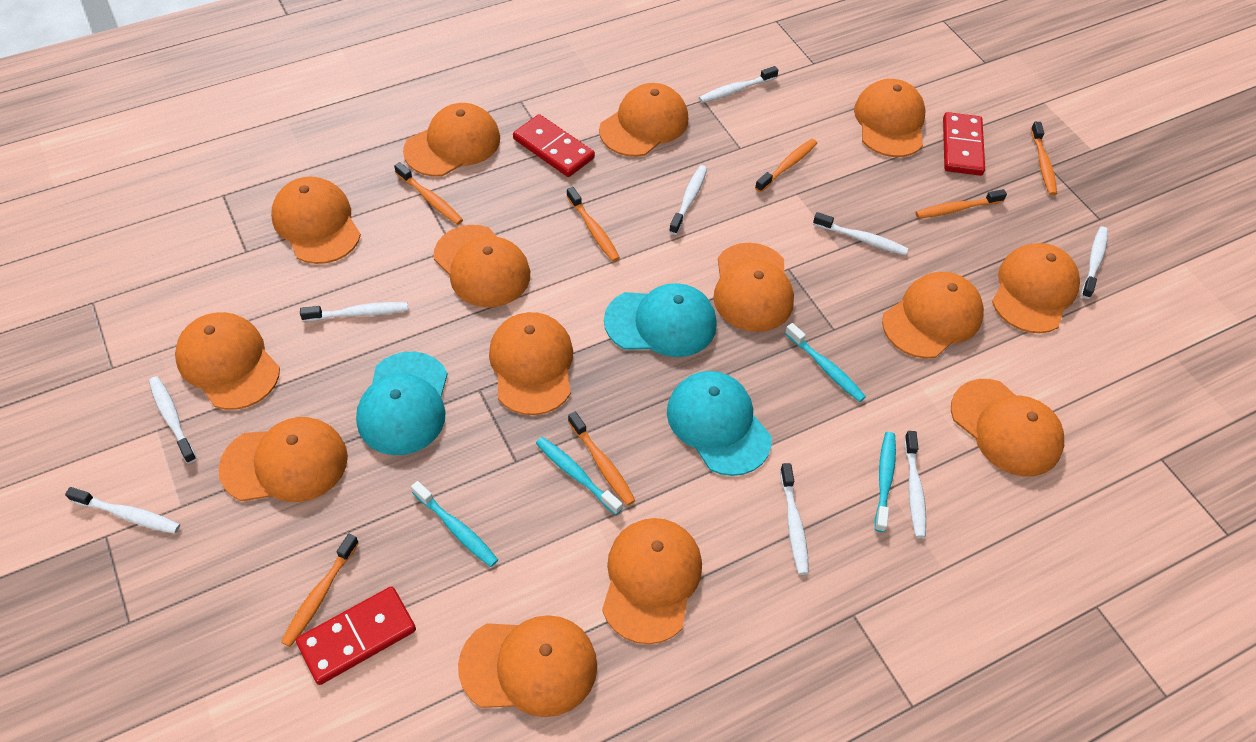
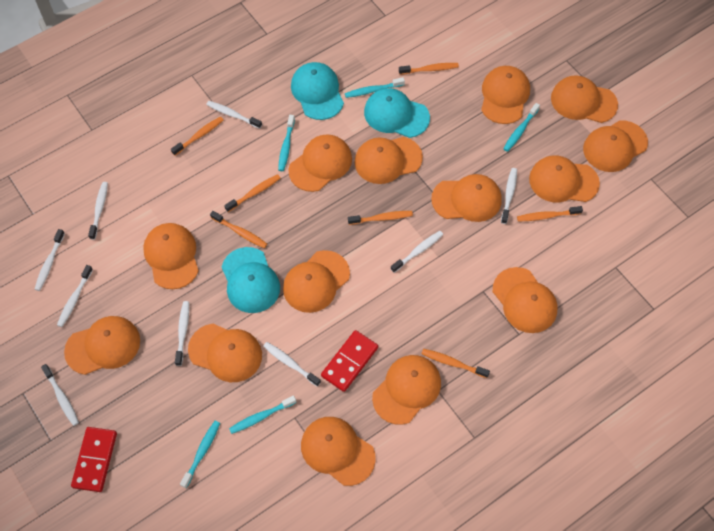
red domino: 3 -> 2
turquoise toothbrush: 4 -> 5

